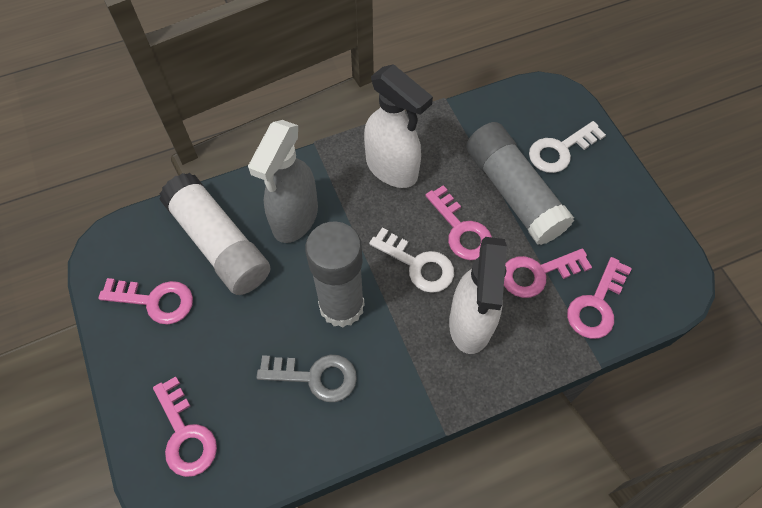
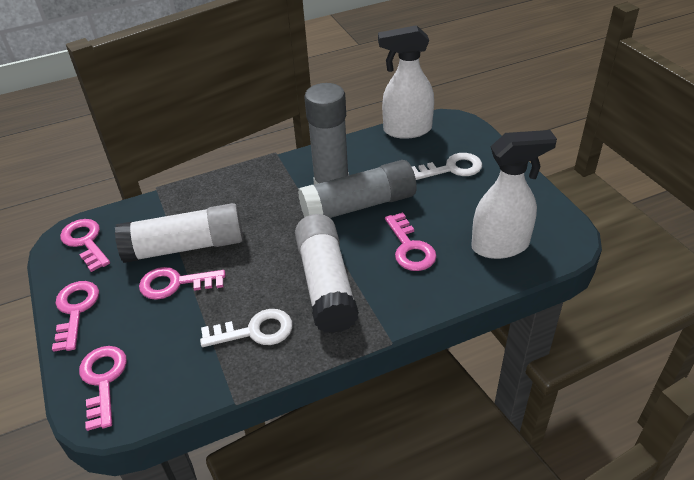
grey key: 1 -> 0
grey spray bottle: 1 -> 0
white glue stick: 1 -> 2

